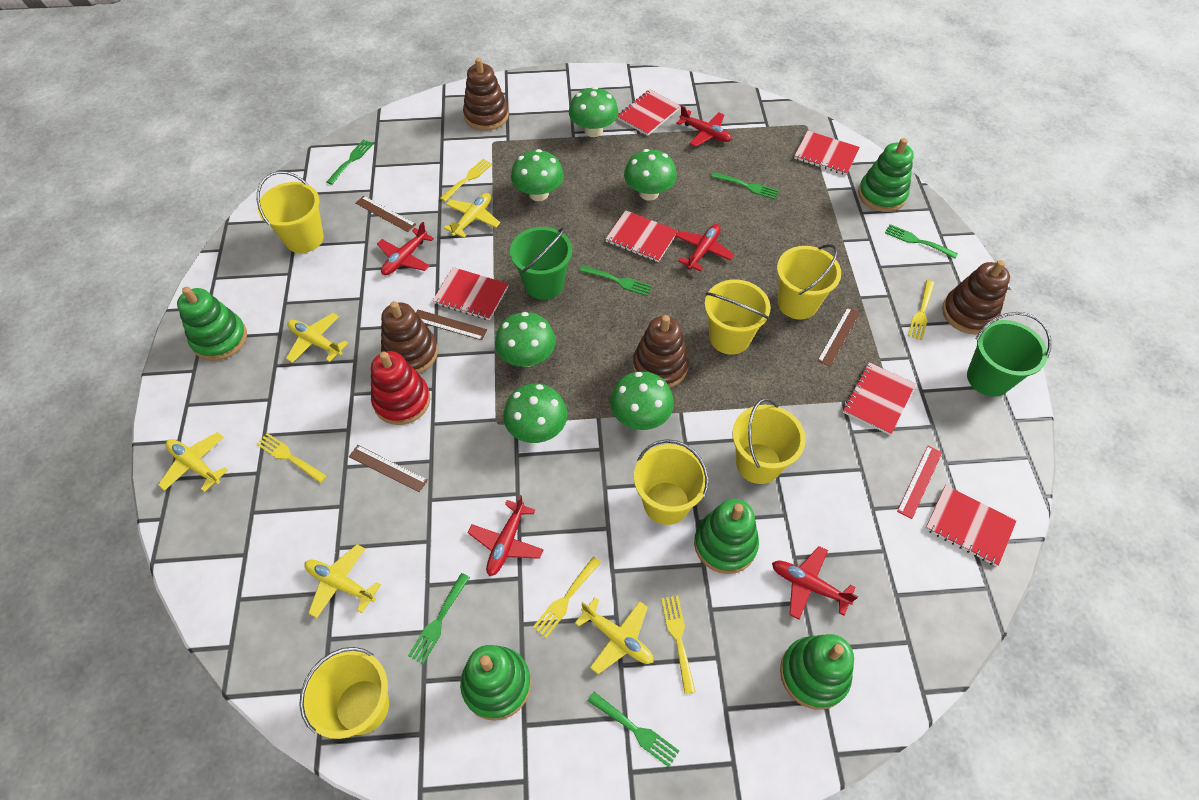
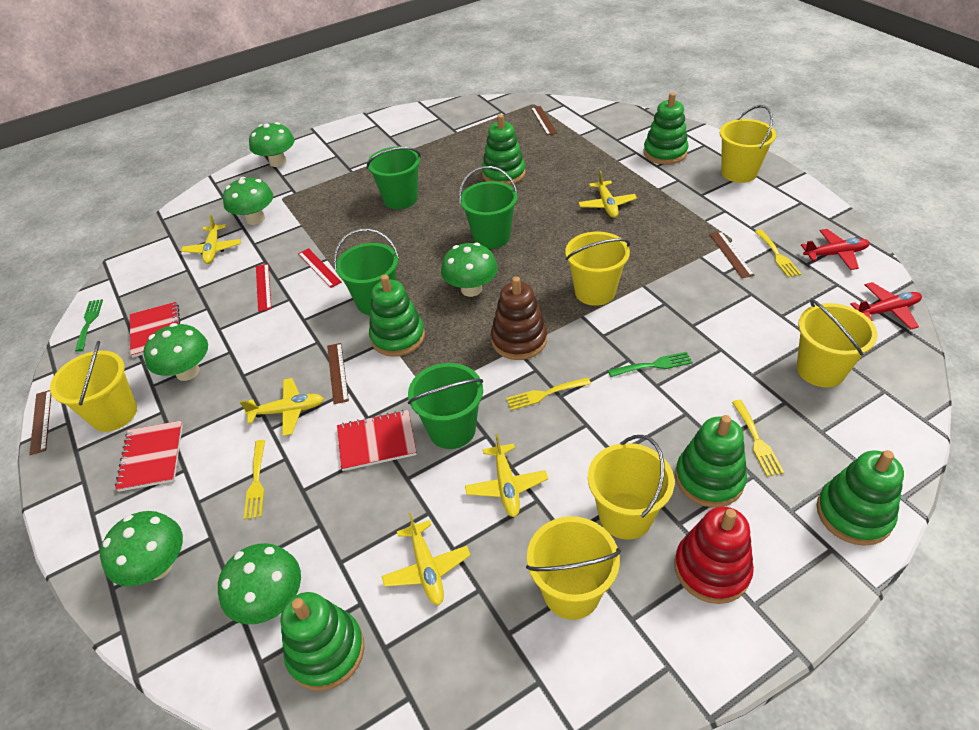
brown stacking toy: 4 -> 1
green bucket: 2 -> 4
green fork: 6 -> 2
green stacking toy: 5 -> 6
red notebook: 6 -> 3
red plane: 5 -> 2
red ruler: 1 -> 2
yellow fork: 5 -> 4

